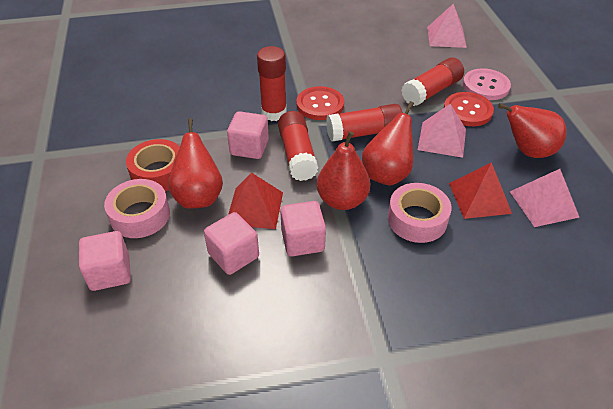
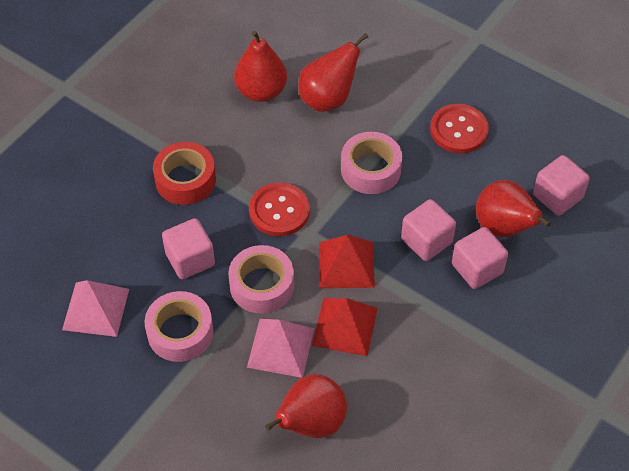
pink button: 1 -> 0
pink pyramid: 3 -> 2
pink tape: 2 -> 3
red glue stick: 4 -> 0

